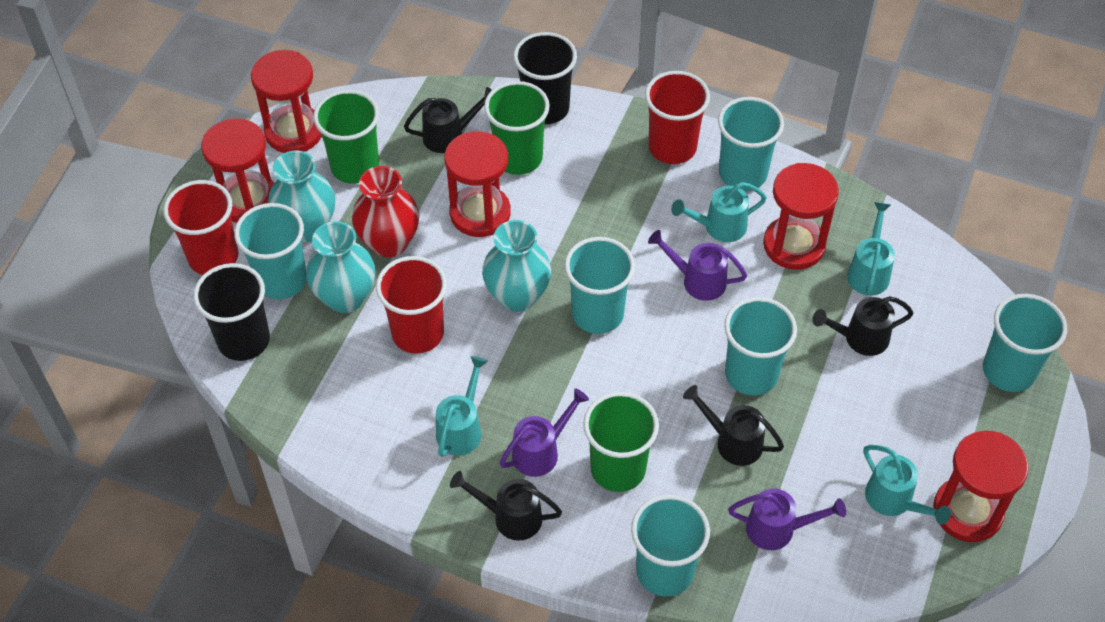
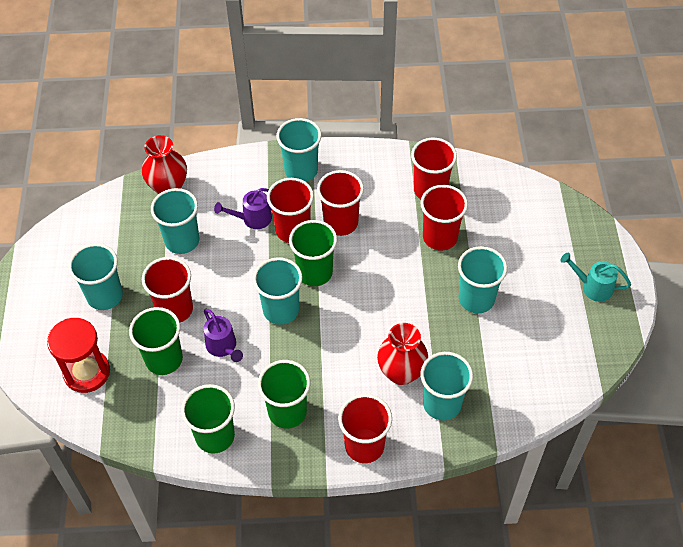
black cup: 2 -> 0
black watering can: 4 -> 0
green cup: 3 -> 4
purple watering can: 3 -> 2
red cup: 3 -> 6
red hourglass: 5 -> 1
red vase: 1 -> 2
turquoise vase: 3 -> 0
turquoise watering can: 4 -> 1

